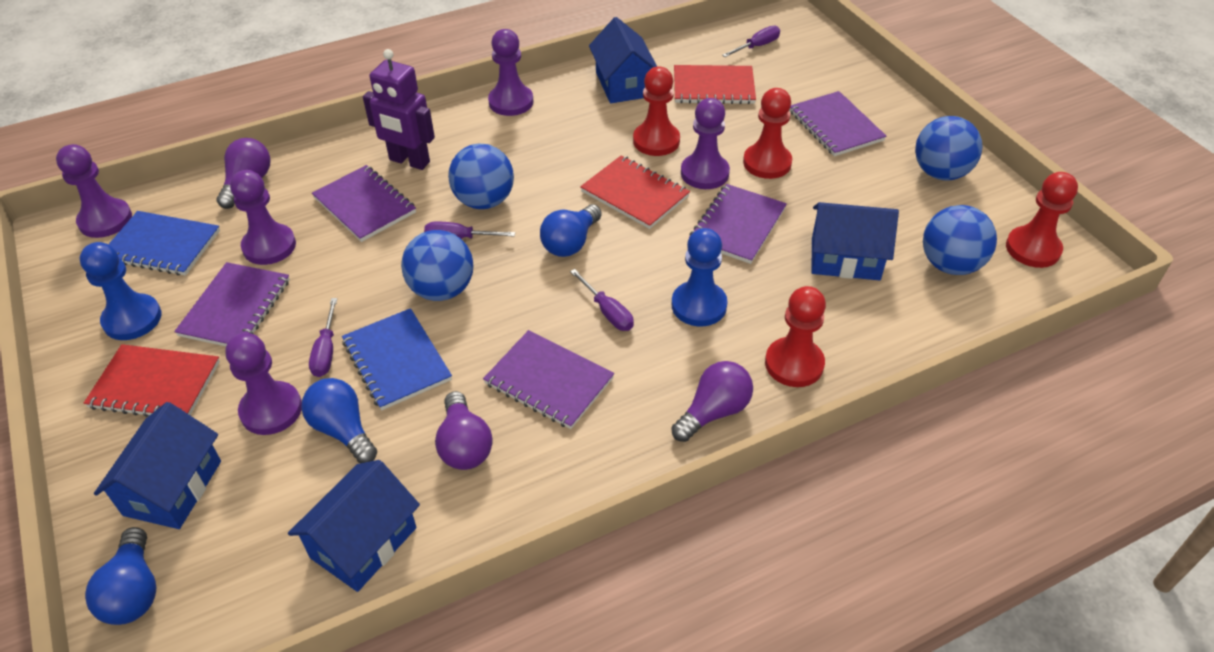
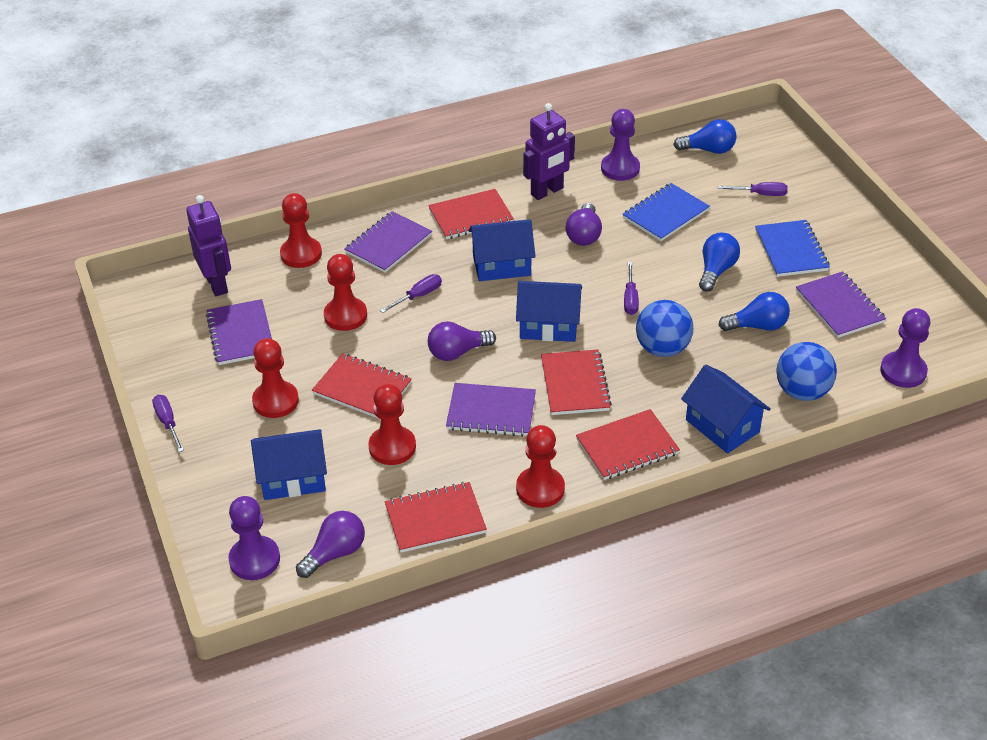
blue ball: 4 -> 2
blue pawn: 2 -> 0
purple notebook: 5 -> 4
purple pawn: 5 -> 3
purple robot: 1 -> 2
red notebook: 3 -> 5
red pawn: 4 -> 5

